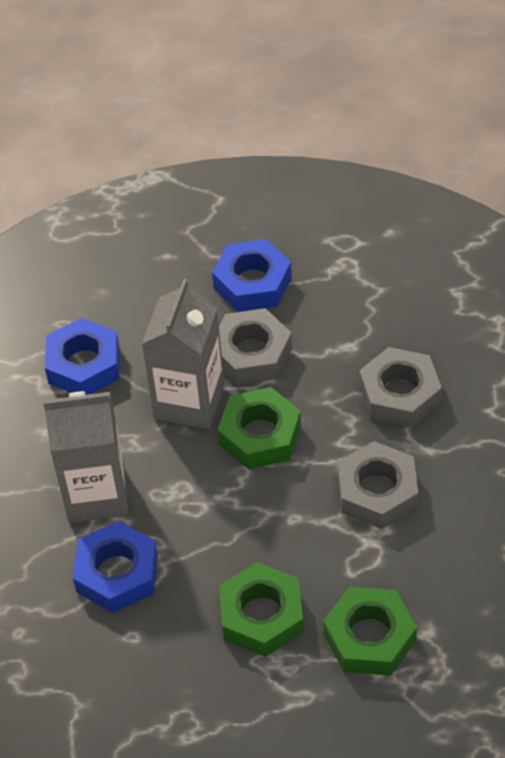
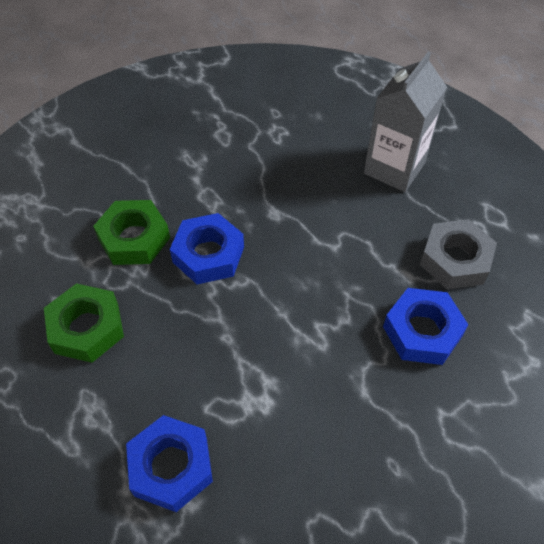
green nut: 3 -> 2
grey carton: 2 -> 1
grey nut: 3 -> 1

